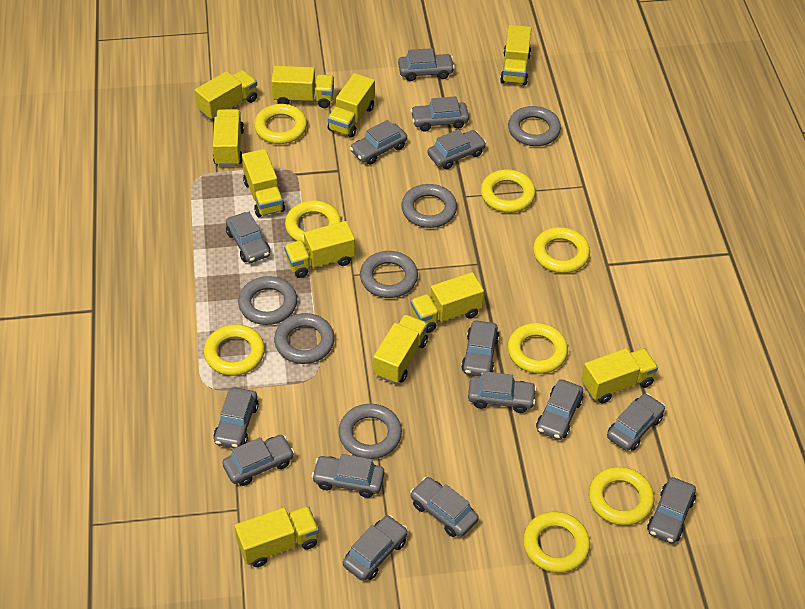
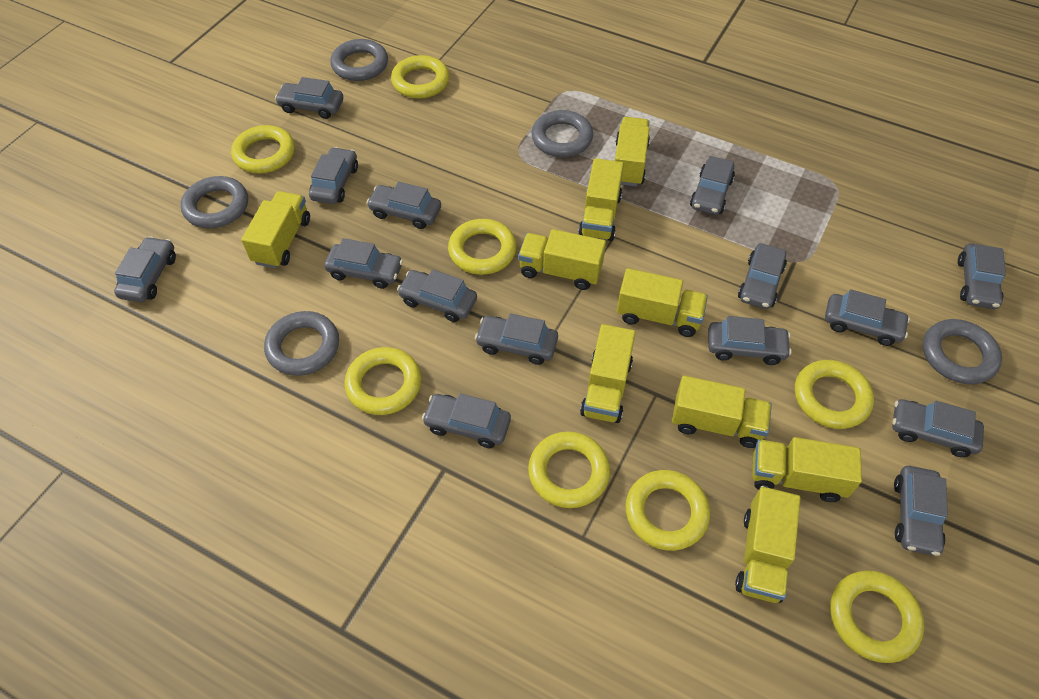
grey ring: 6 -> 5
yellow truck: 11 -> 9

